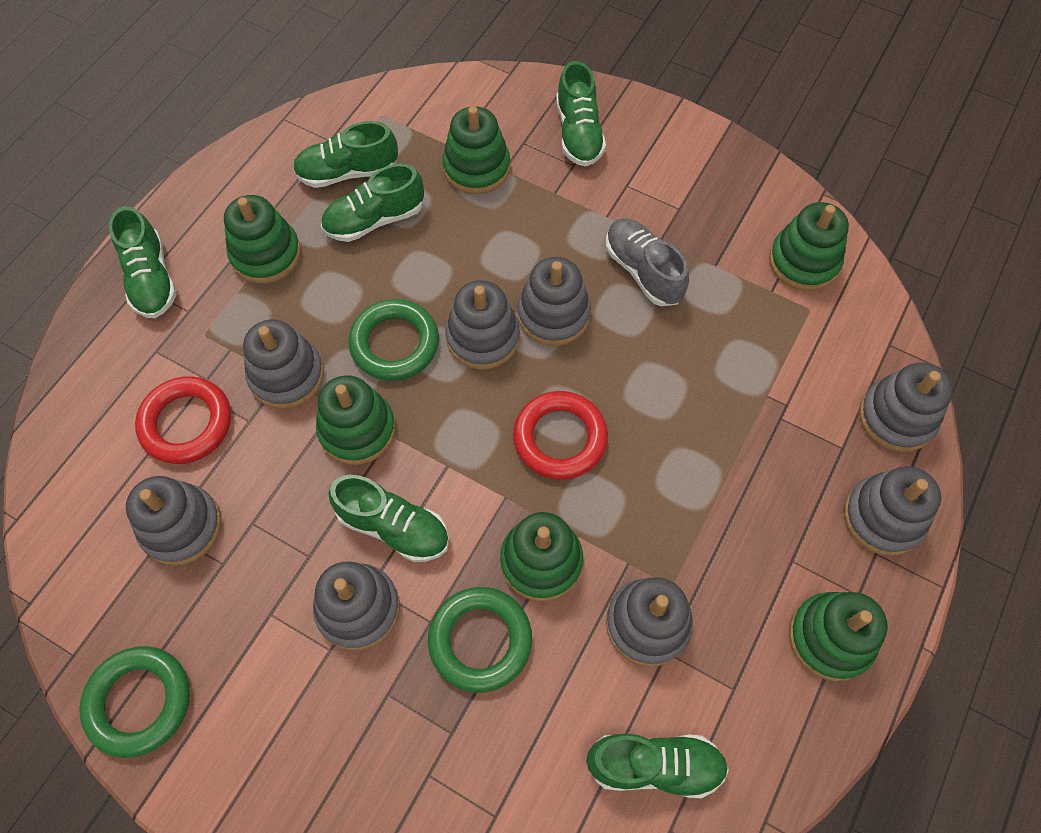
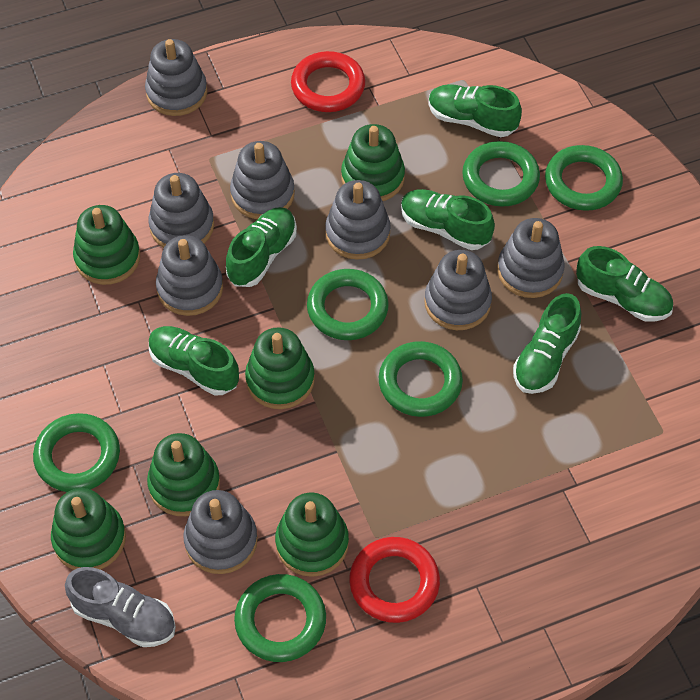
green ring: 3 -> 6

